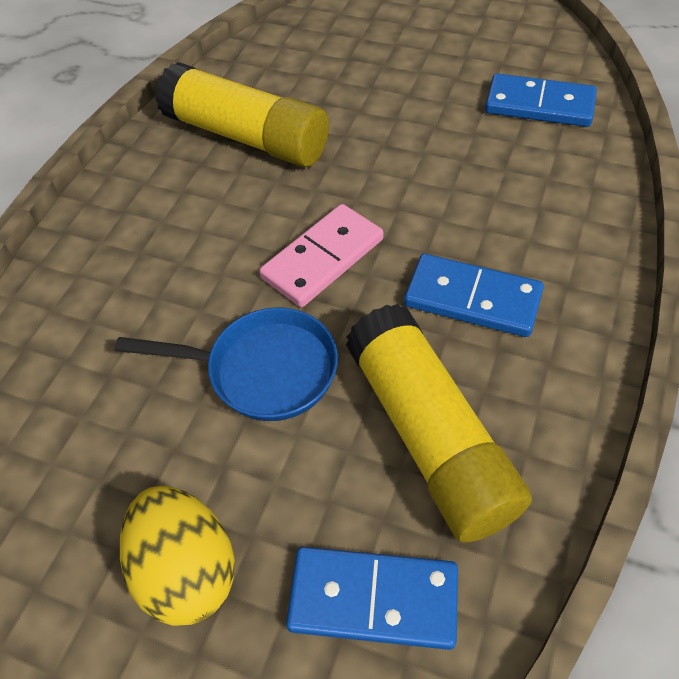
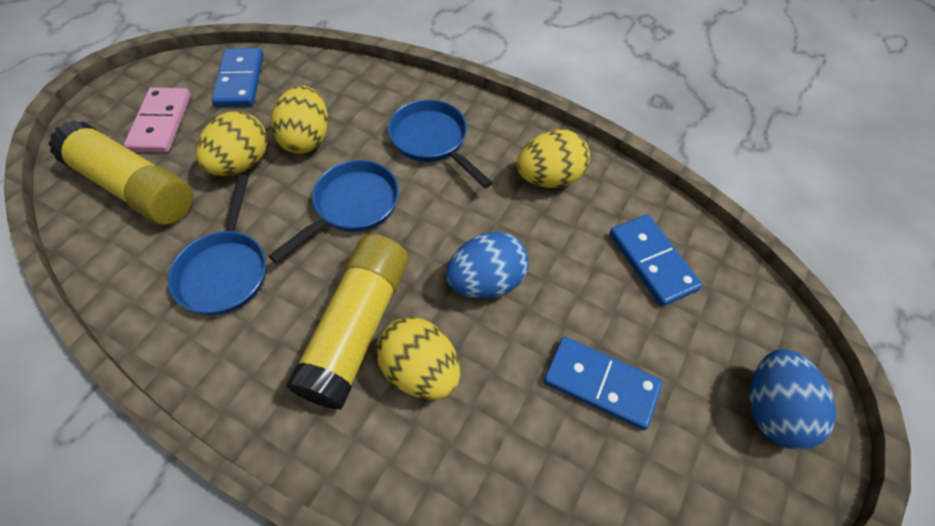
blue egg: 0 -> 2
blue pan: 1 -> 3
yellow egg: 1 -> 4

